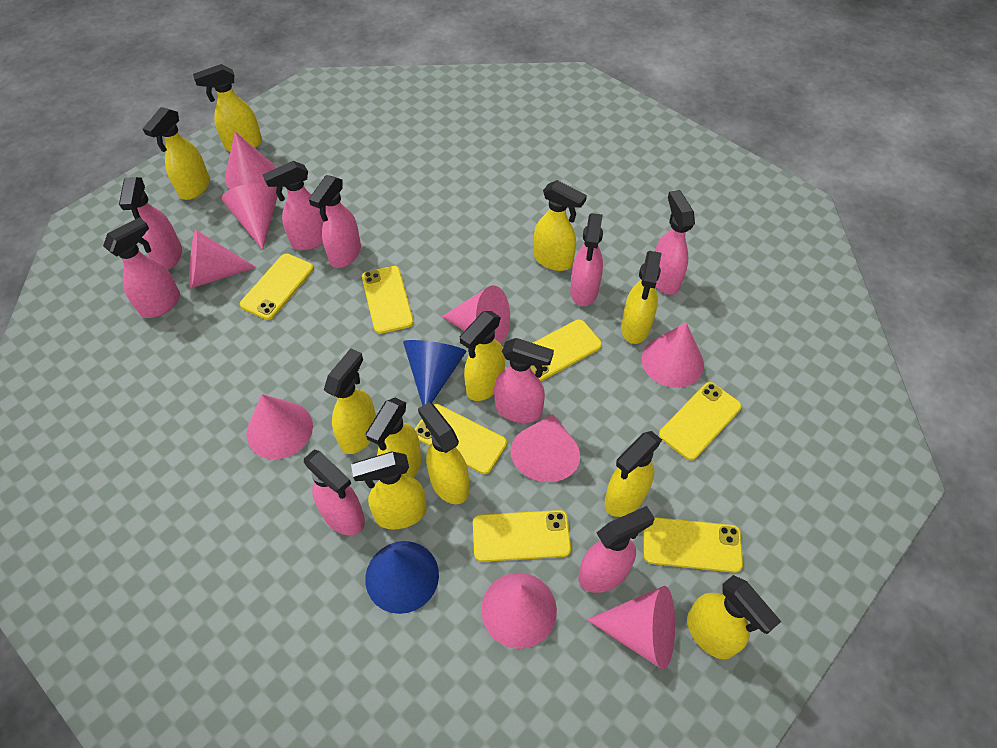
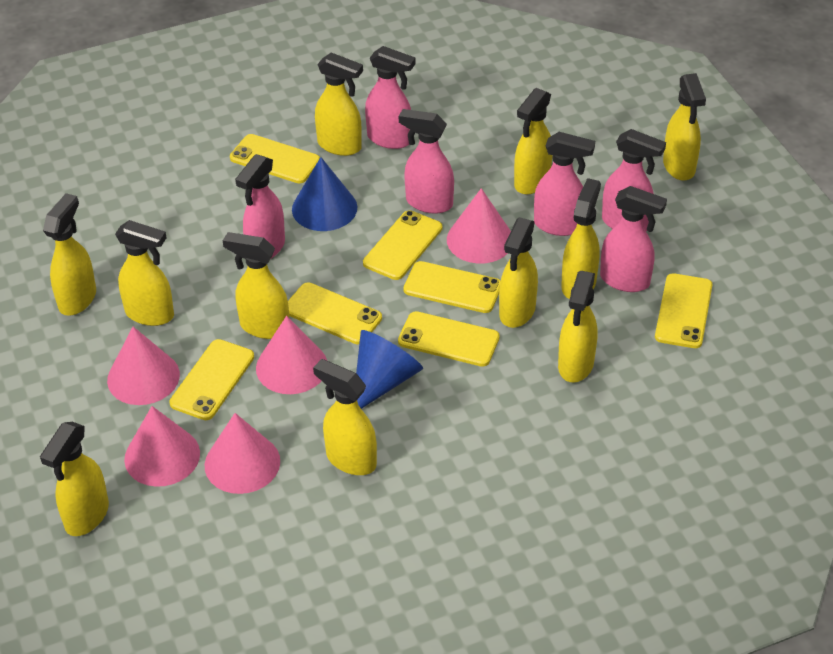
pink cone: 9 -> 5
pink spray bottle: 9 -> 6

